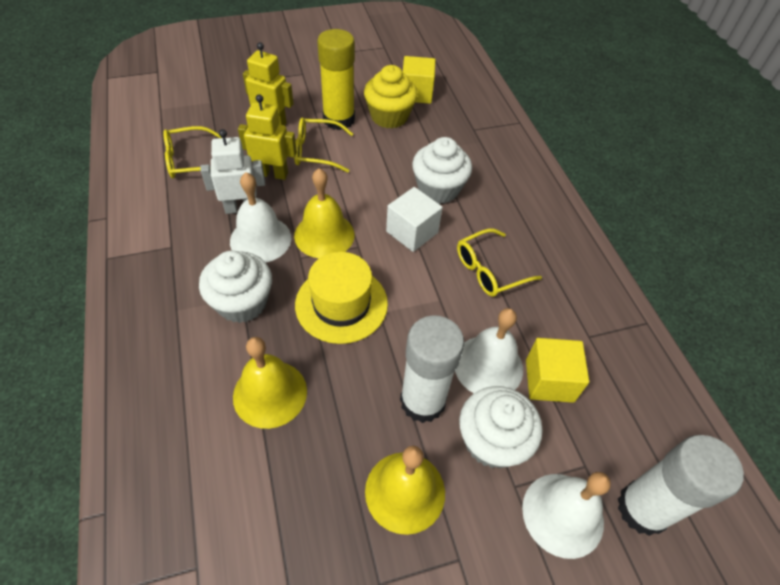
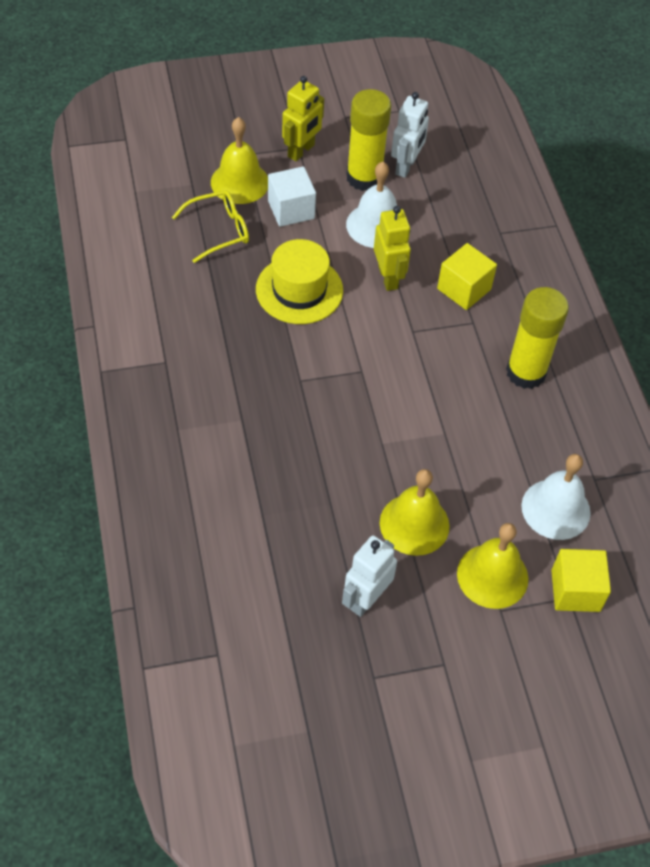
white bell: 3 -> 2
white cupcake: 3 -> 0
white glue stick: 2 -> 0
white robot: 1 -> 2
yellow cupcake: 1 -> 0
yellow glasses: 3 -> 1
yellow glue stick: 1 -> 2

